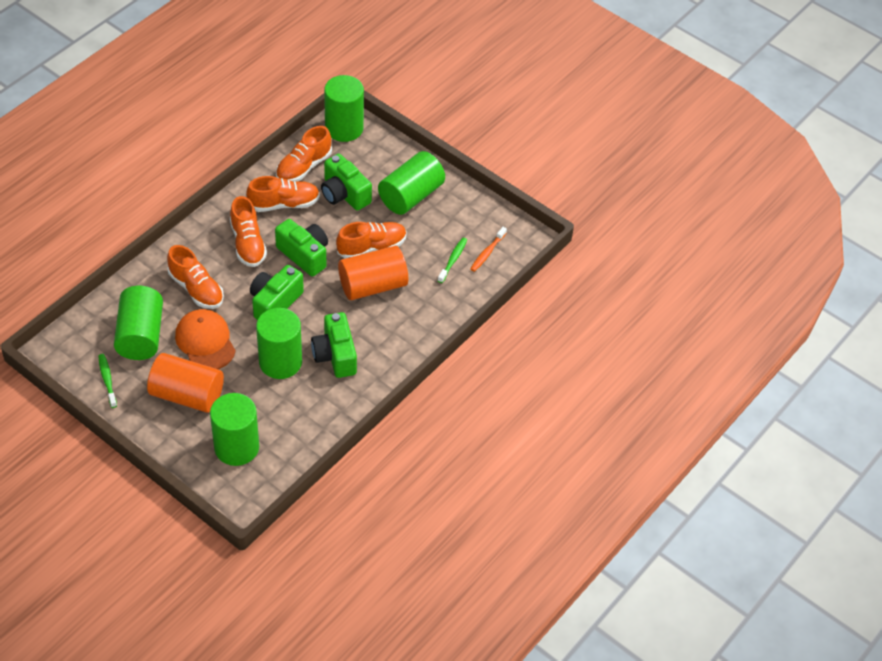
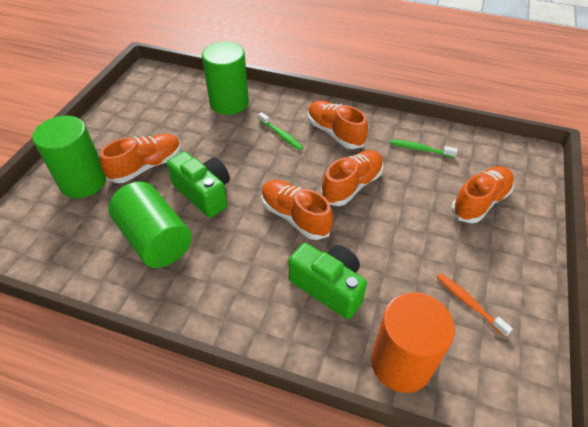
green camera: 4 -> 2
green cylinder: 5 -> 3
orange cap: 1 -> 0
orange cylinder: 2 -> 1

